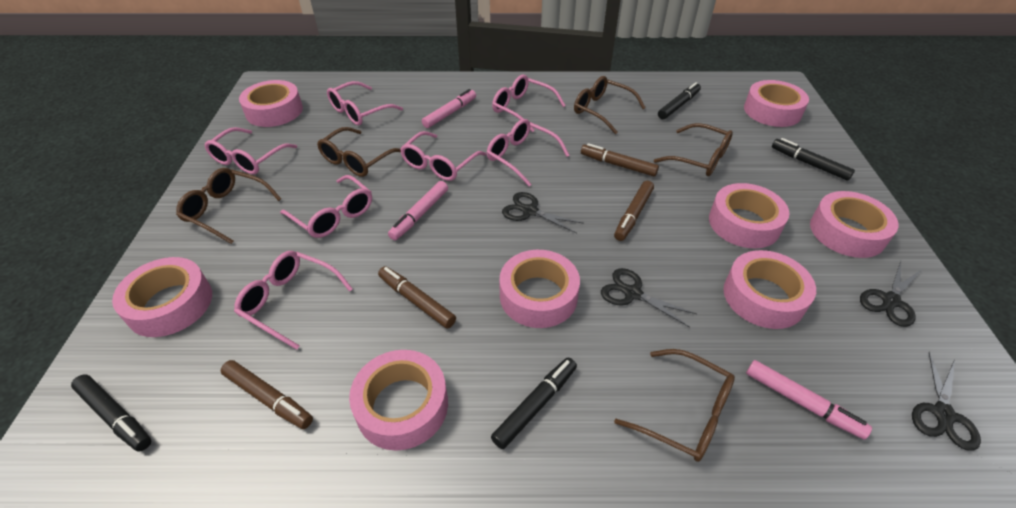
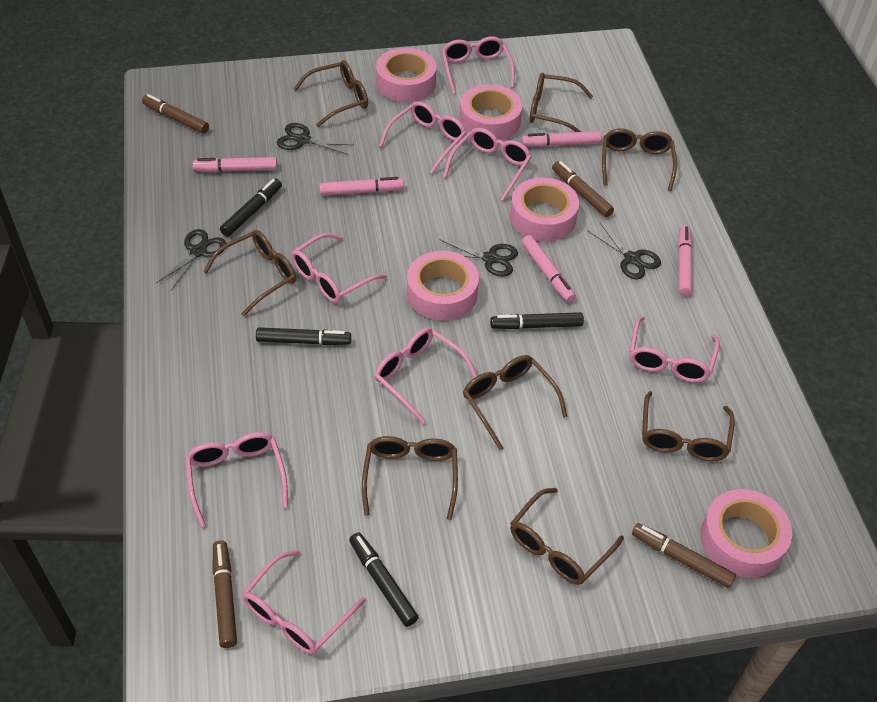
brown glasses: 5 -> 8
pink glasses: 7 -> 8
pink marker: 3 -> 5
pink tape: 8 -> 5

